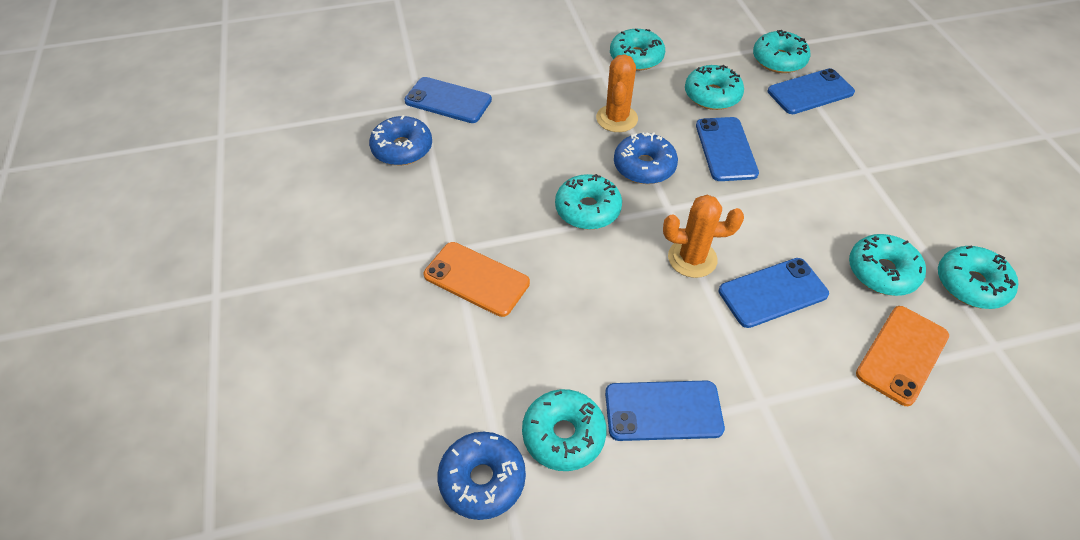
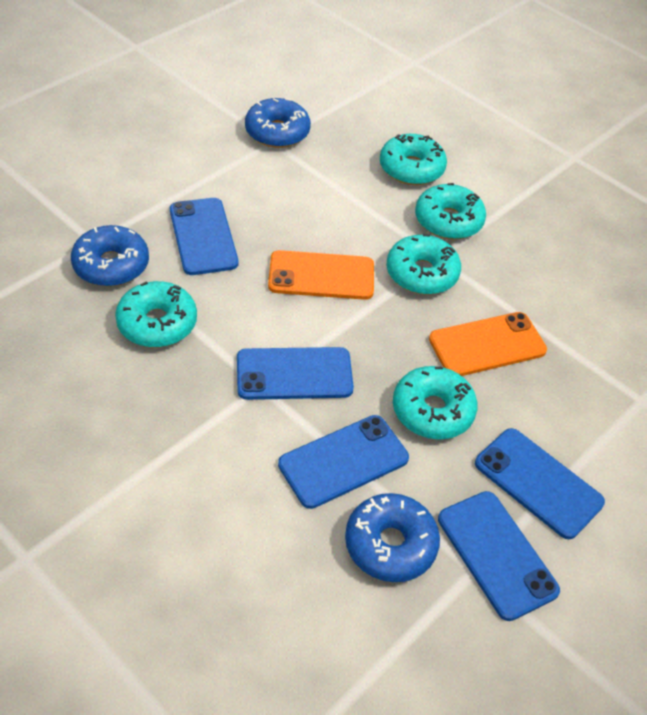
orange cactus: 2 -> 0
turquoise donut: 7 -> 5

